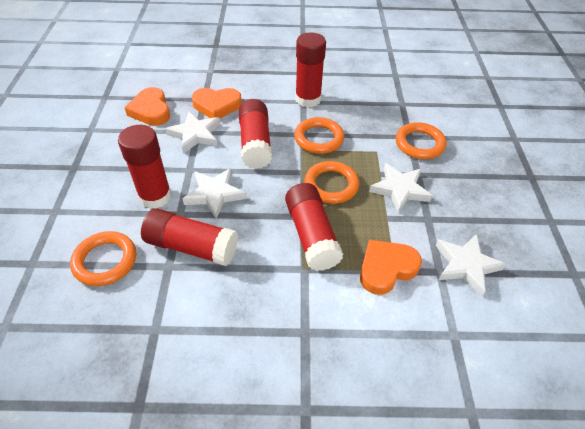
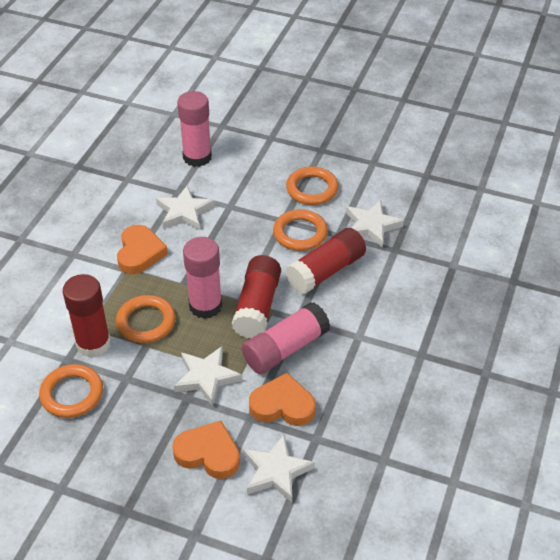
pink glue stick: 0 -> 3
red glue stick: 5 -> 3

